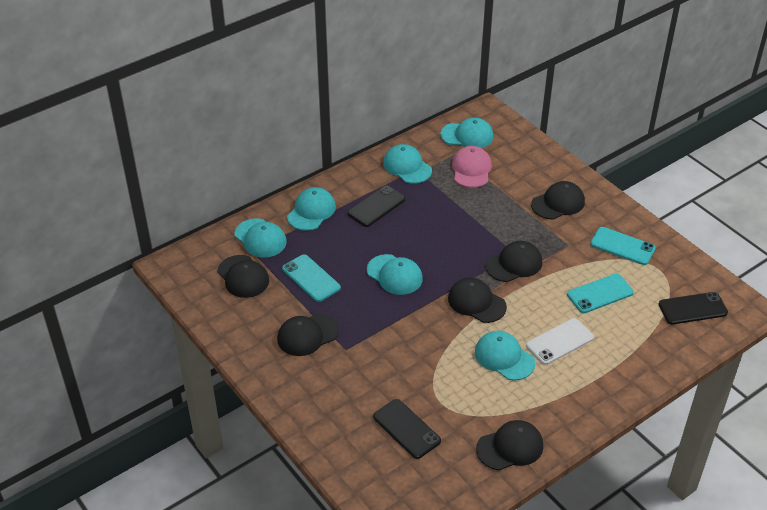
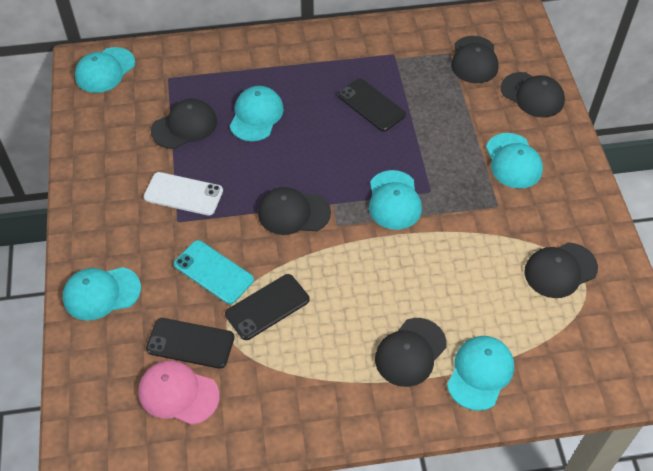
turquoise phone: 3 -> 1

